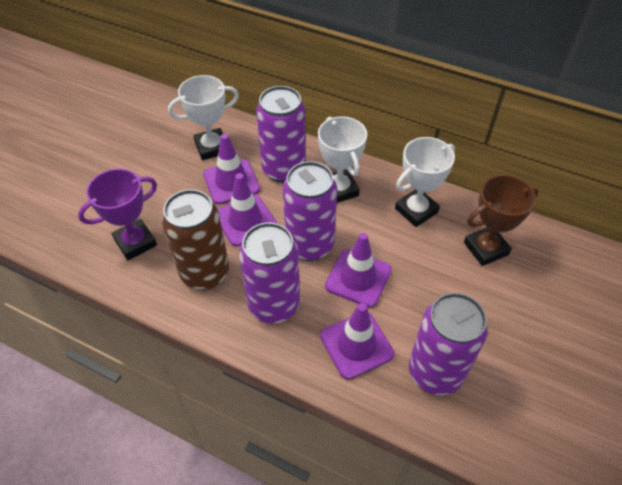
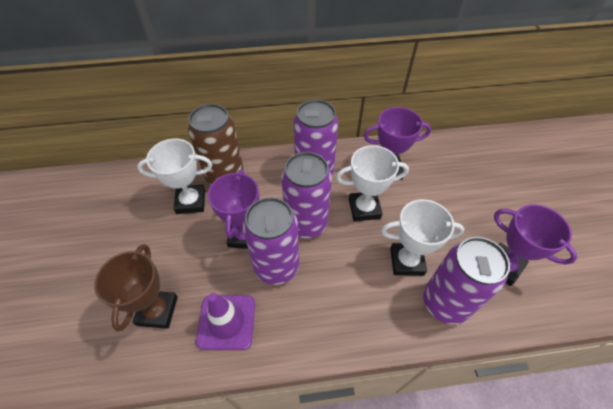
purple traffic cone: 4 -> 1
purple trophy: 1 -> 3

